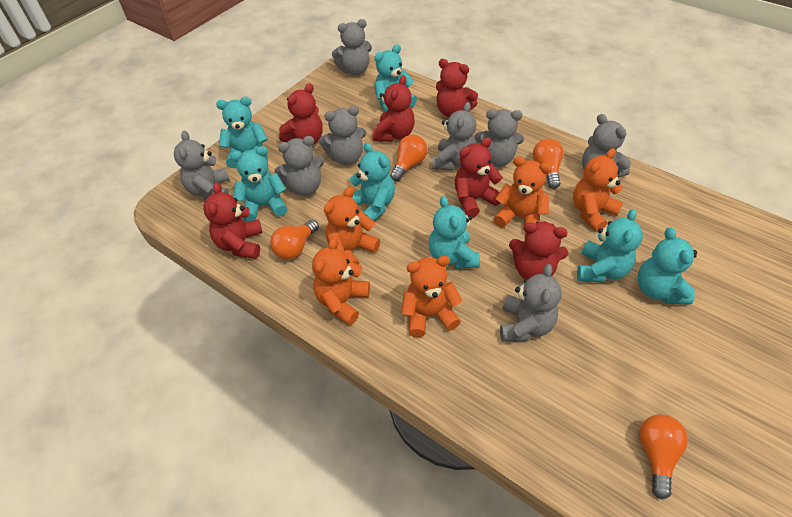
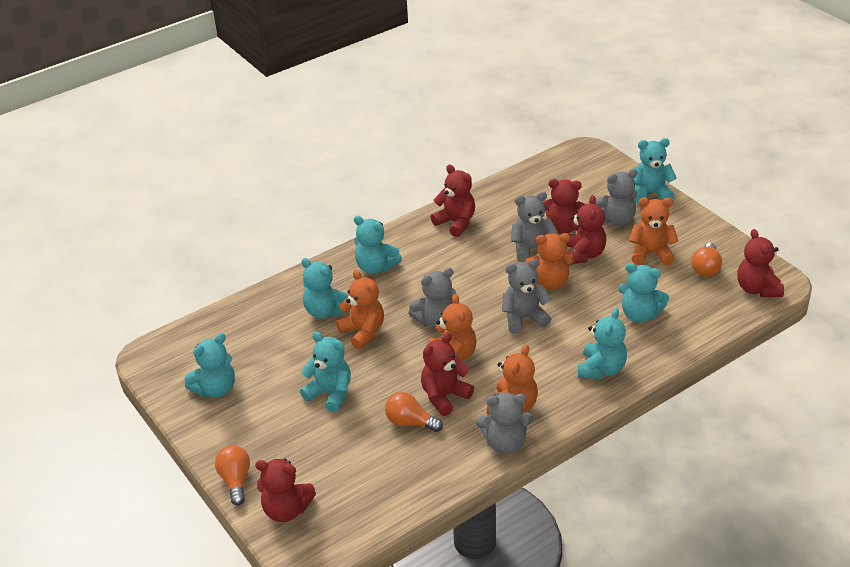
grey teddy bear: 8 -> 5
orange light bulb: 4 -> 3

